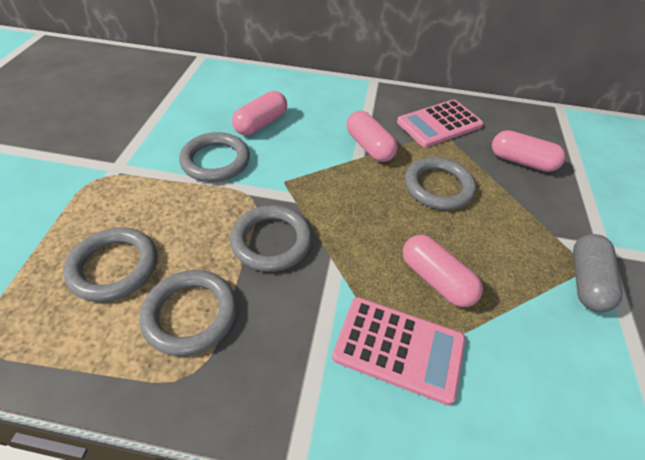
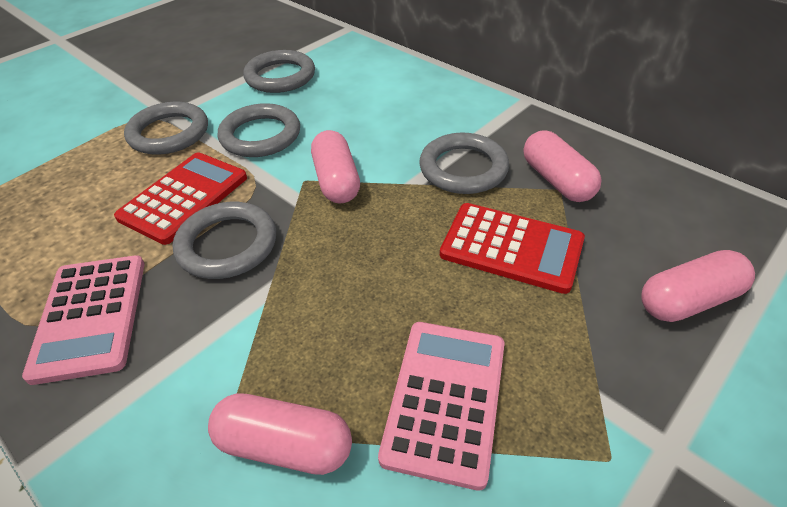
grey capsule: 1 -> 0
red calculator: 0 -> 2

